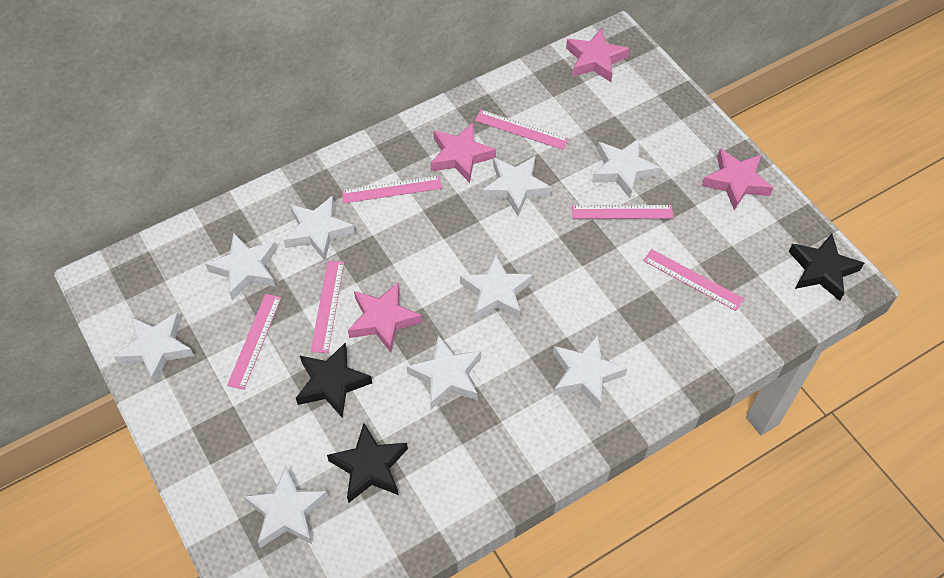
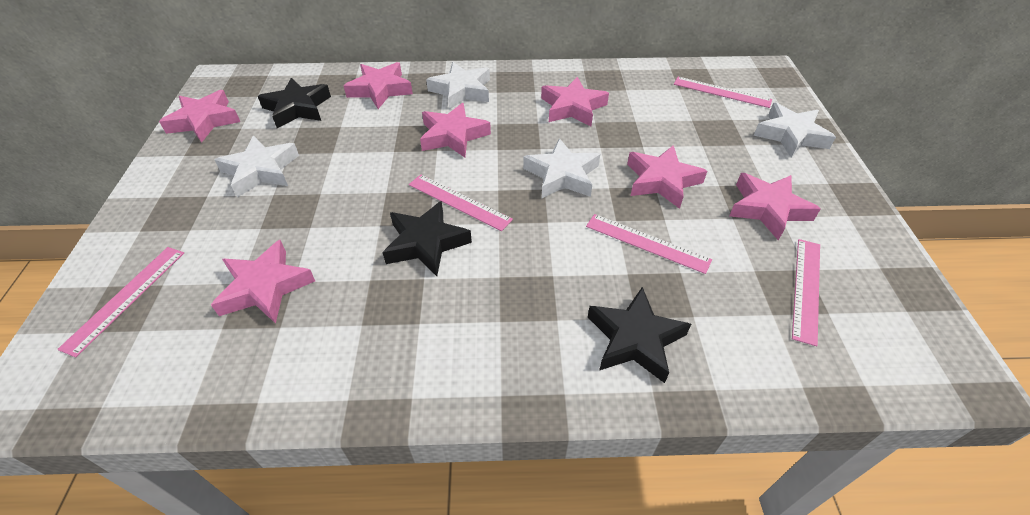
pink ruler: 6 -> 5
pink star: 4 -> 7
white star: 9 -> 4

